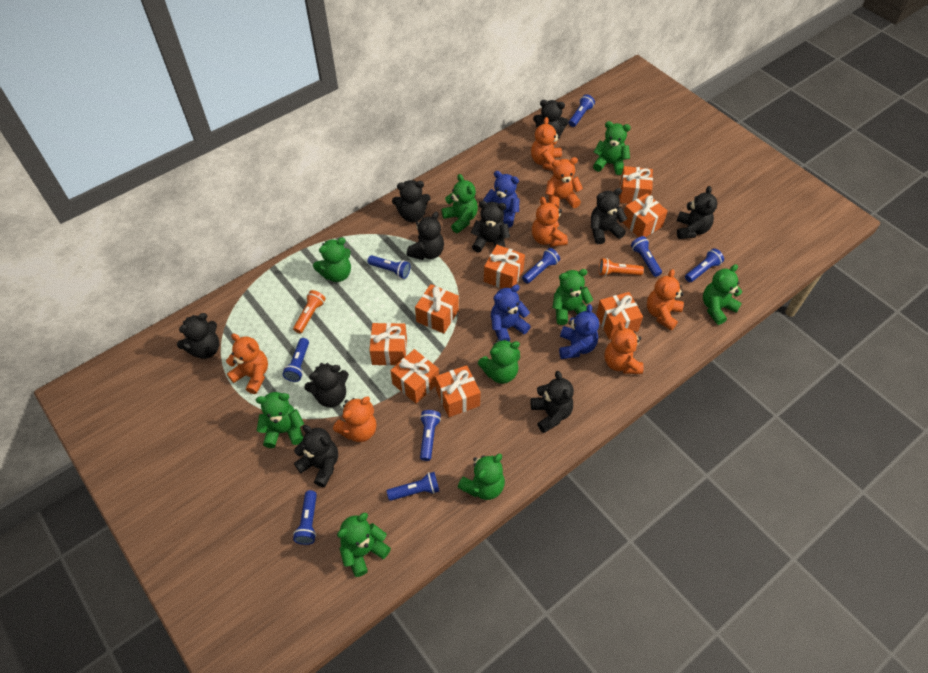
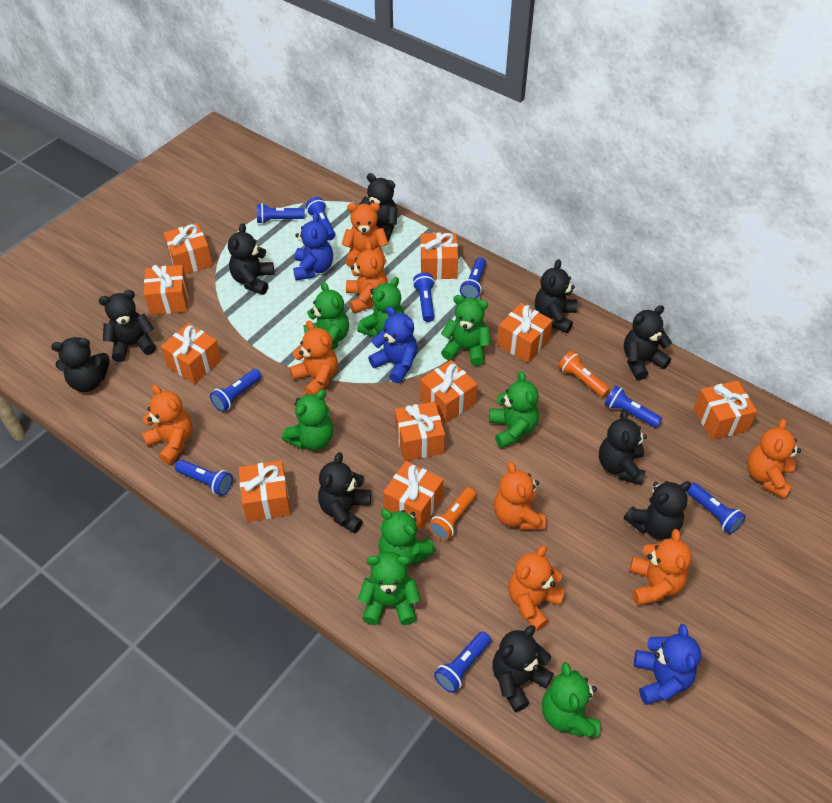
green teddy bear: 9 -> 8
orange gift: 8 -> 10
orange teddy bear: 7 -> 8

